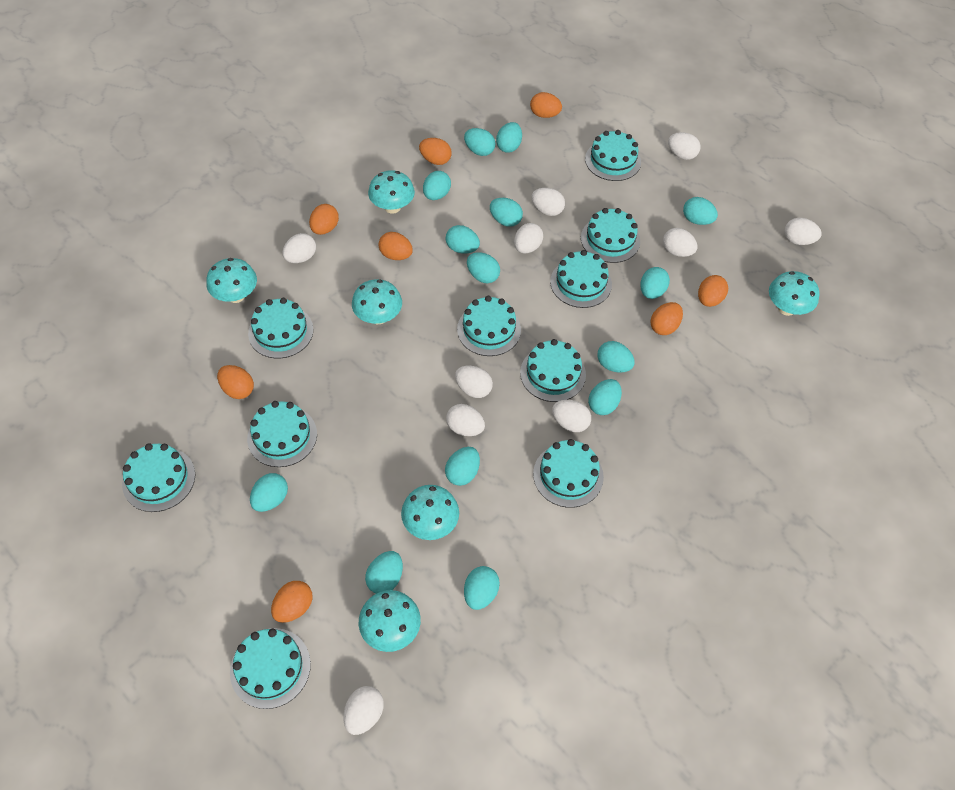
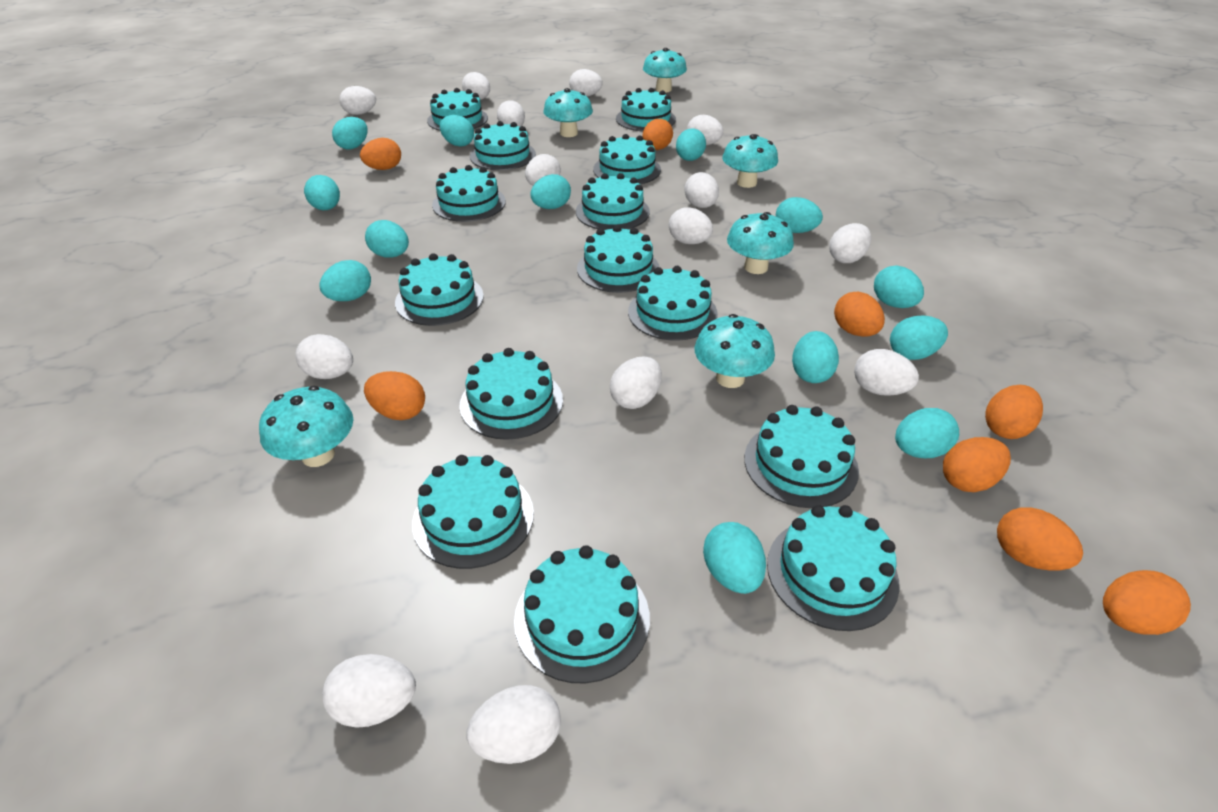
turquoise cake: 10 -> 14
turquoise egg: 14 -> 13
white egg: 10 -> 14

